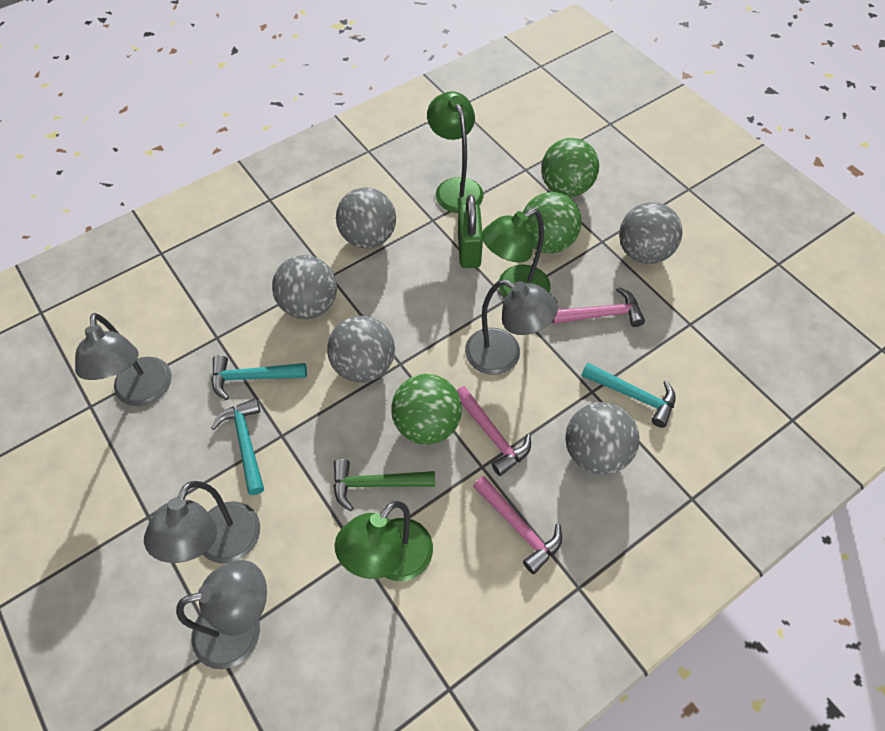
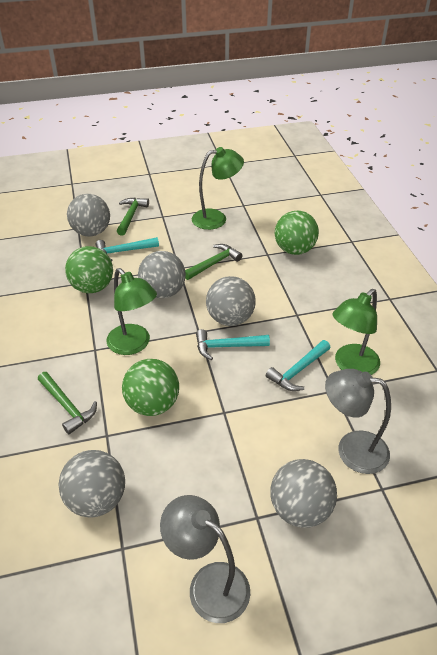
green hammer: 1 -> 3
green padlock: 1 -> 0
grey lamp: 4 -> 2
pink hammer: 3 -> 0

